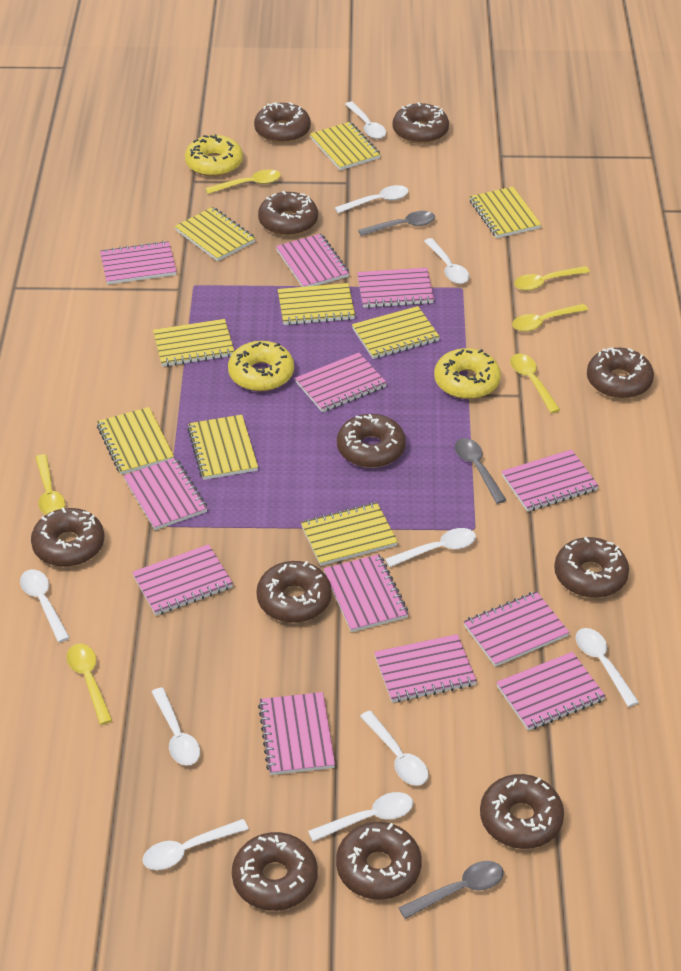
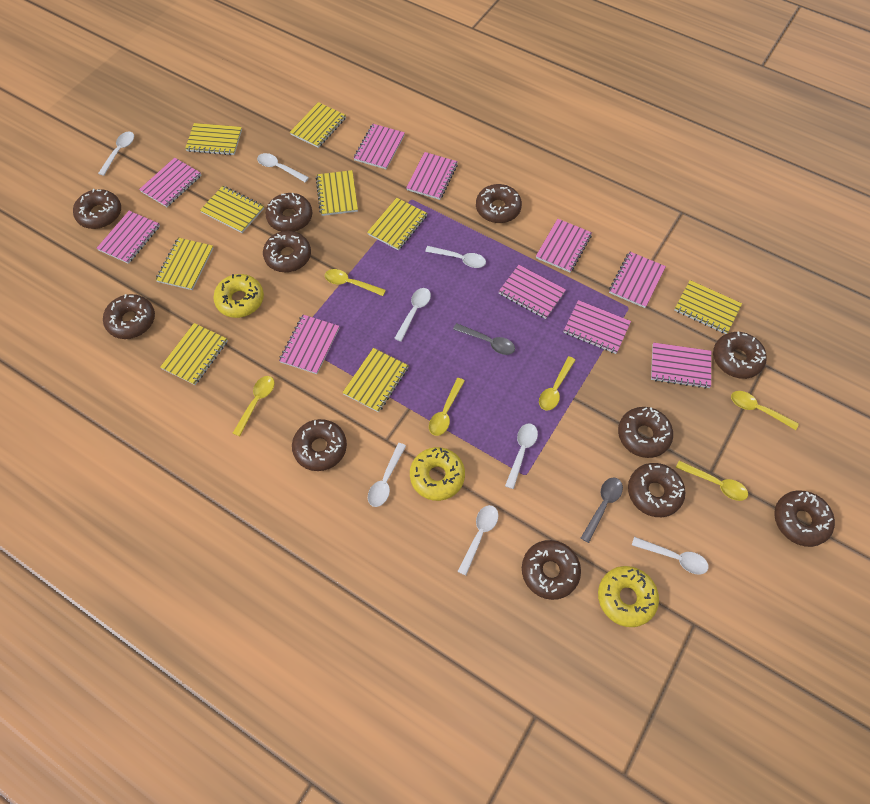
grey spoon: 3 -> 2
pink notebook: 12 -> 10
white spoon: 10 -> 8

